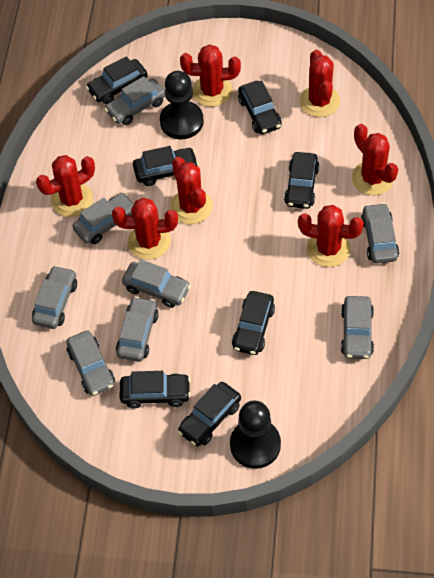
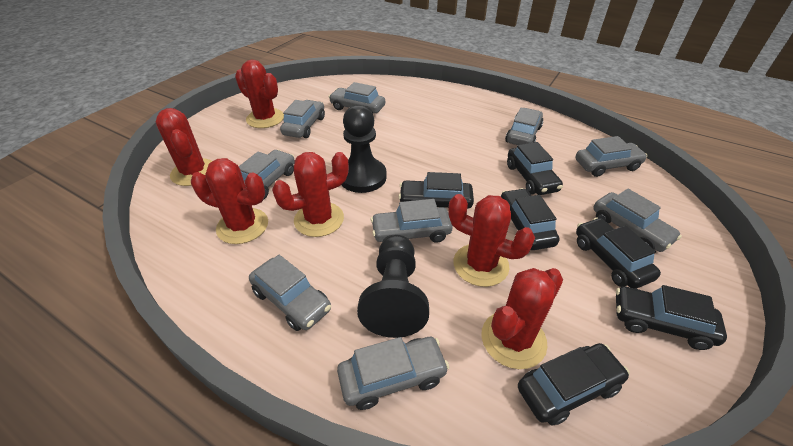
black car: 7 -> 6
grey car: 8 -> 9
red cactus: 7 -> 6

